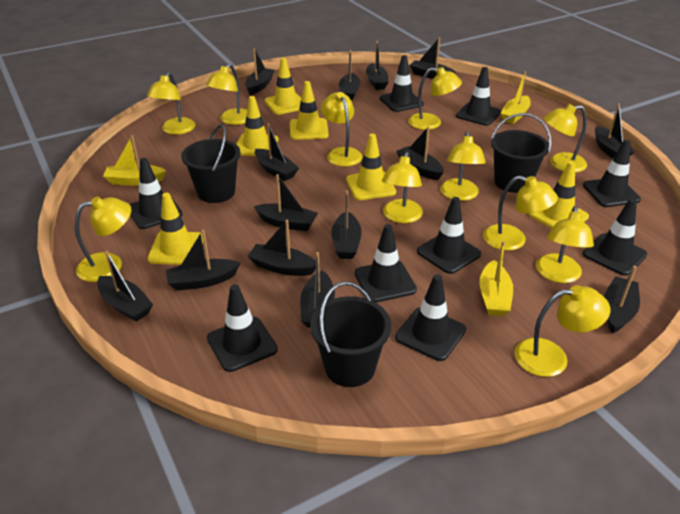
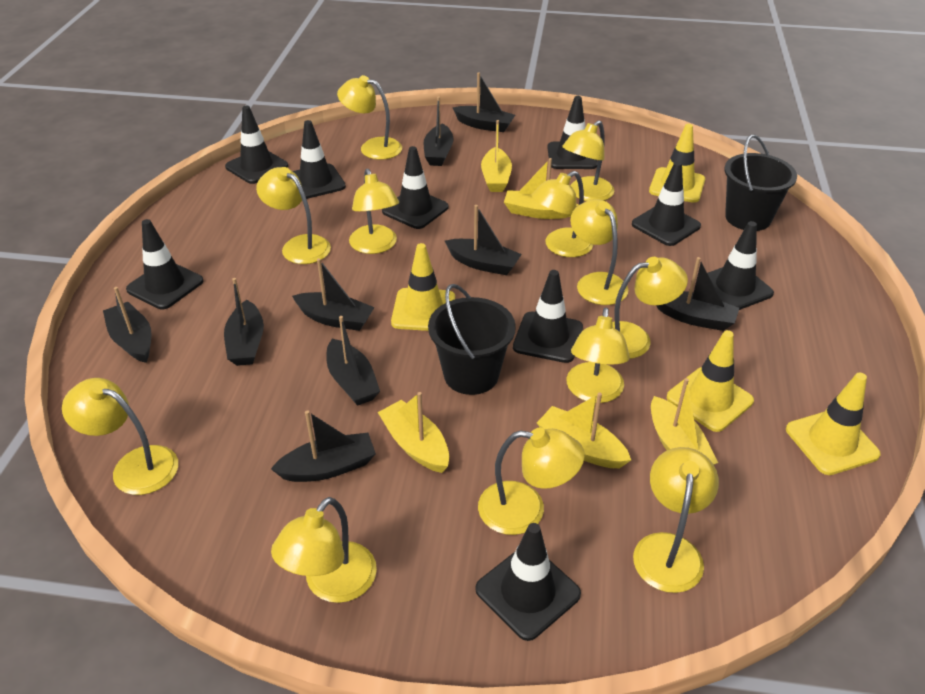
black boat: 14 -> 9
black bucket: 3 -> 2
yellow boat: 3 -> 5
yellow lamp: 11 -> 12
yellow traffic cone: 6 -> 4

